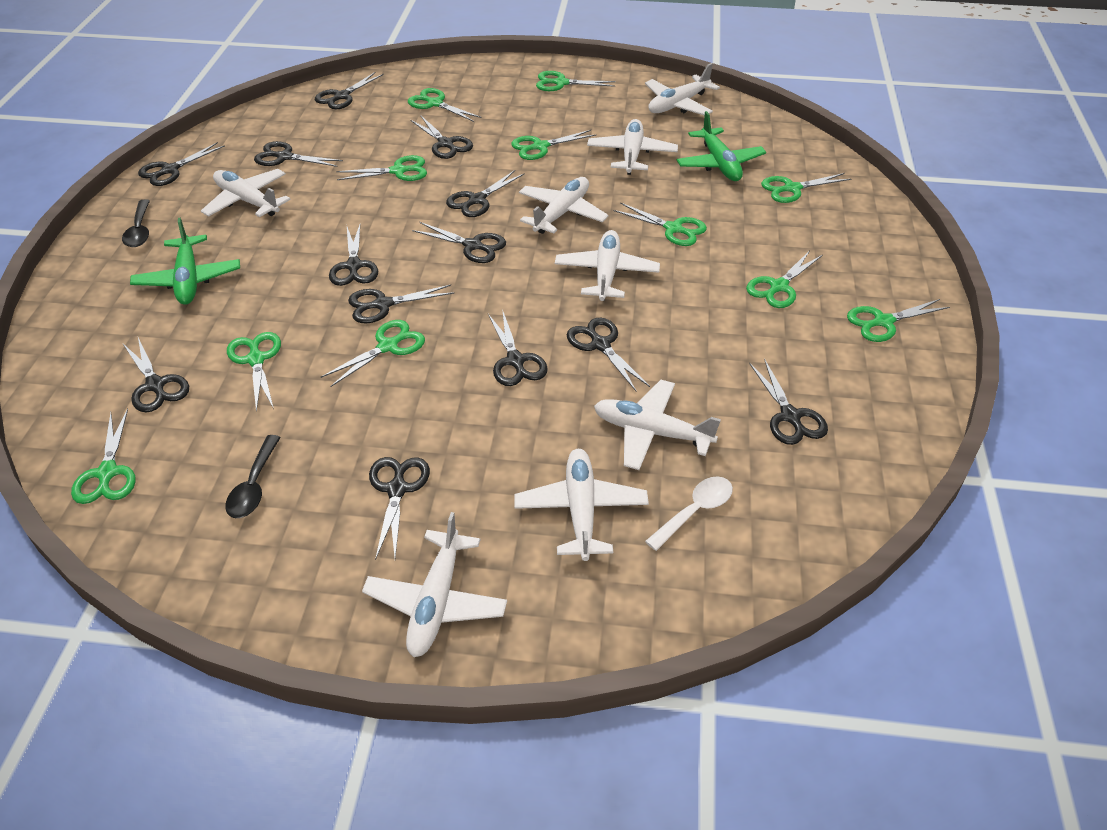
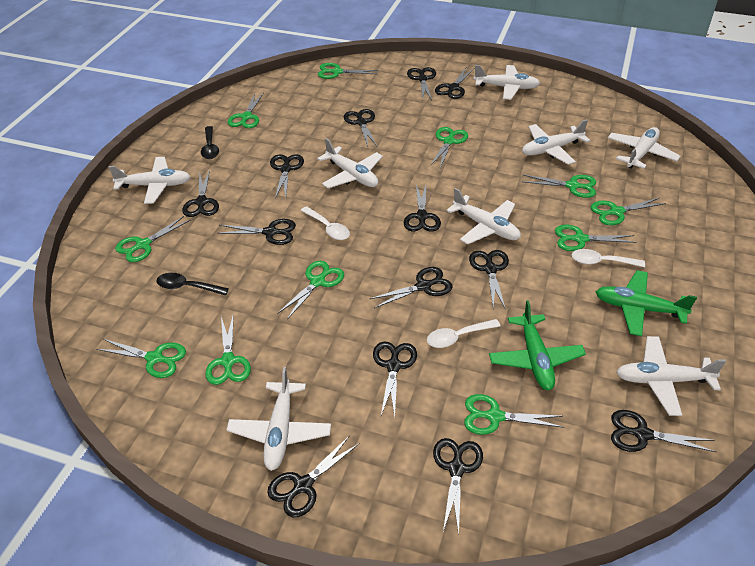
white spoon: 1 -> 3

